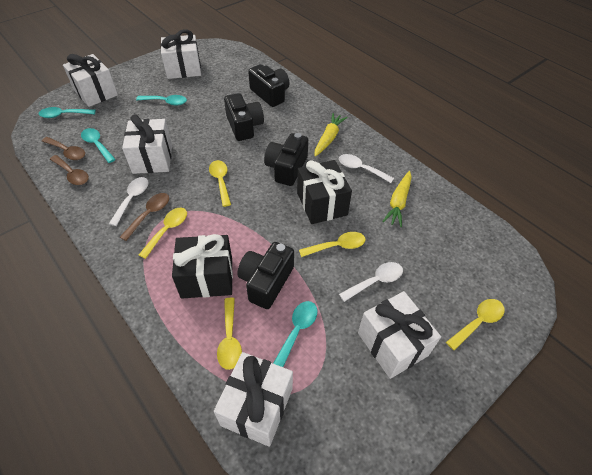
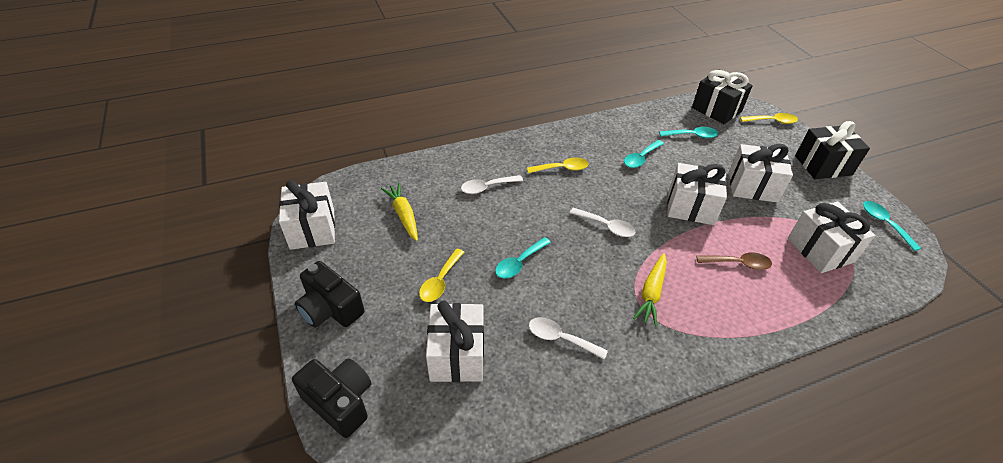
black camera: 4 -> 2
brown spoon: 3 -> 1
yellow spoon: 5 -> 3

